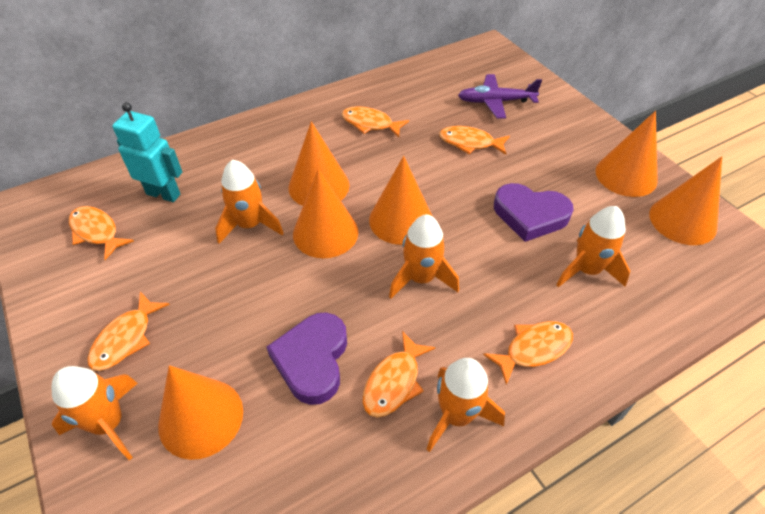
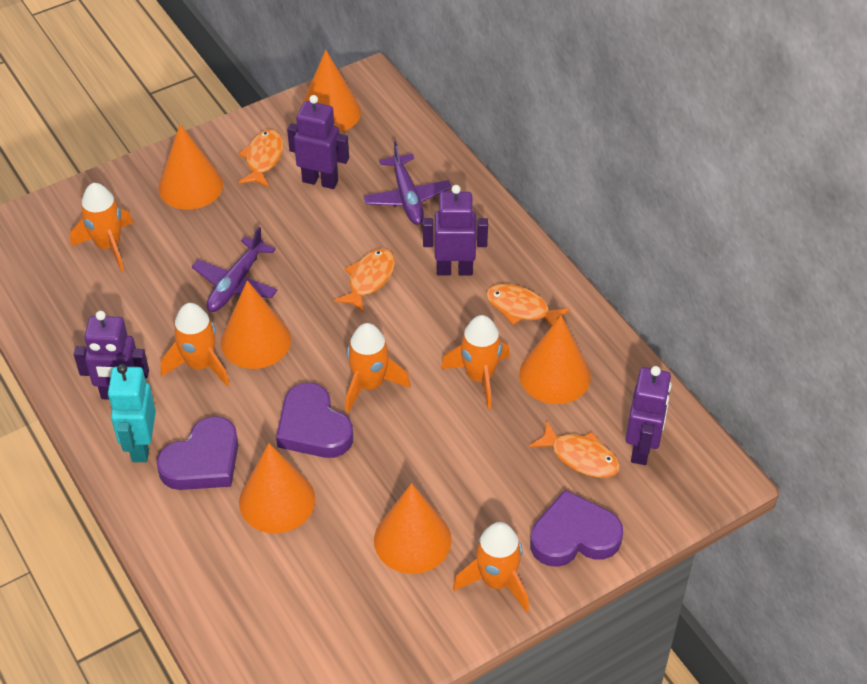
orange fish: 6 -> 4
purple heart: 2 -> 3
purple plane: 1 -> 2
purple robot: 0 -> 4

